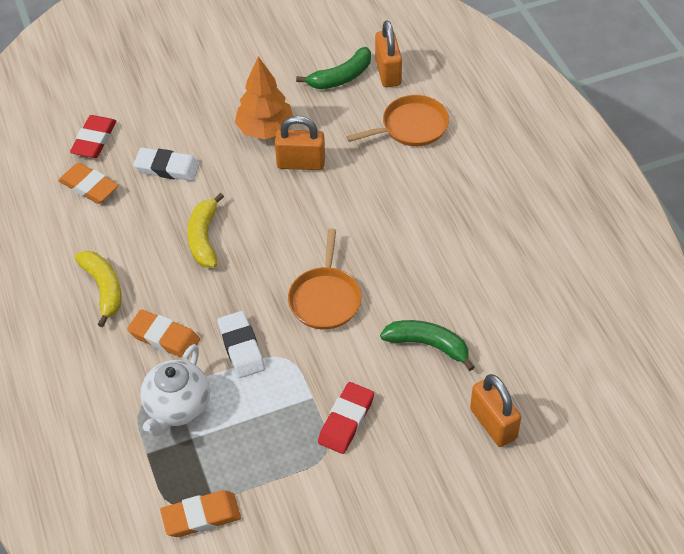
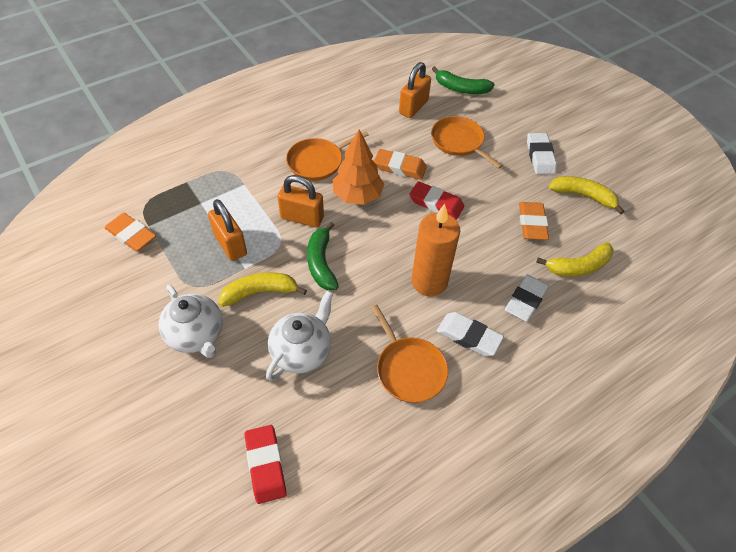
orange candle: 0 -> 1
orange pan: 2 -> 3
white eraser: 2 -> 3
white teapot: 1 -> 2
yellow banana: 2 -> 3

